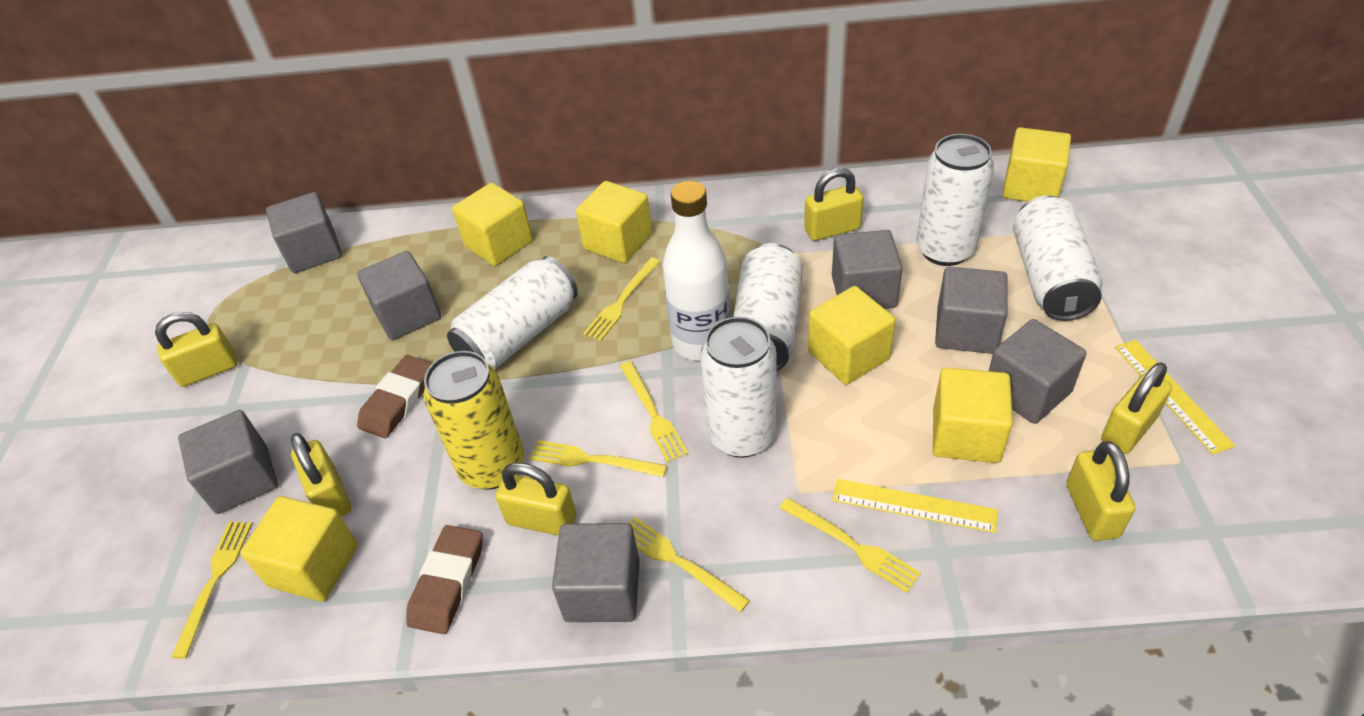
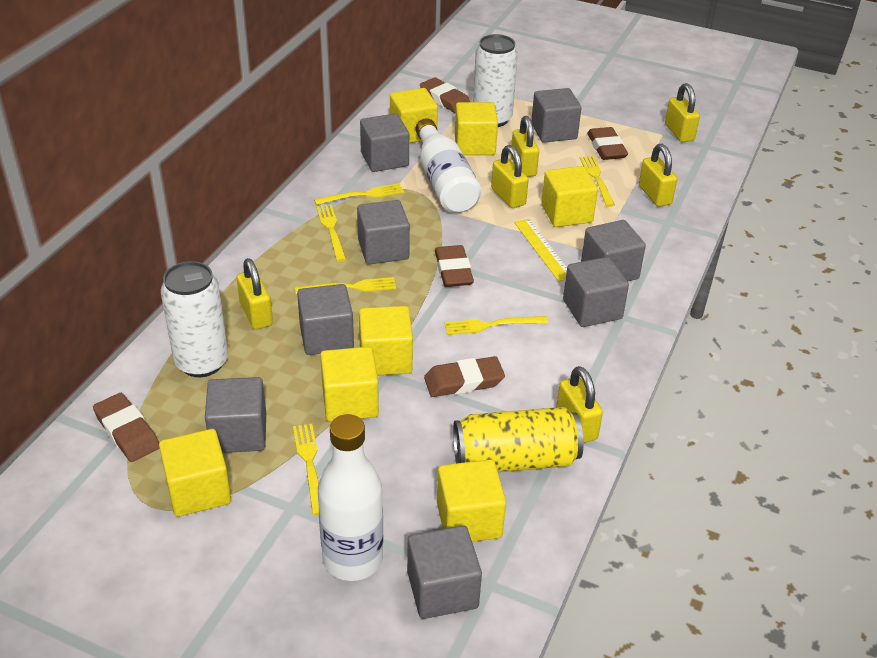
brown eraser: 2 -> 5
grey cube: 7 -> 8
white bottle: 1 -> 2
white can: 5 -> 2
yellow cube: 6 -> 7
yellow ruler: 2 -> 1

